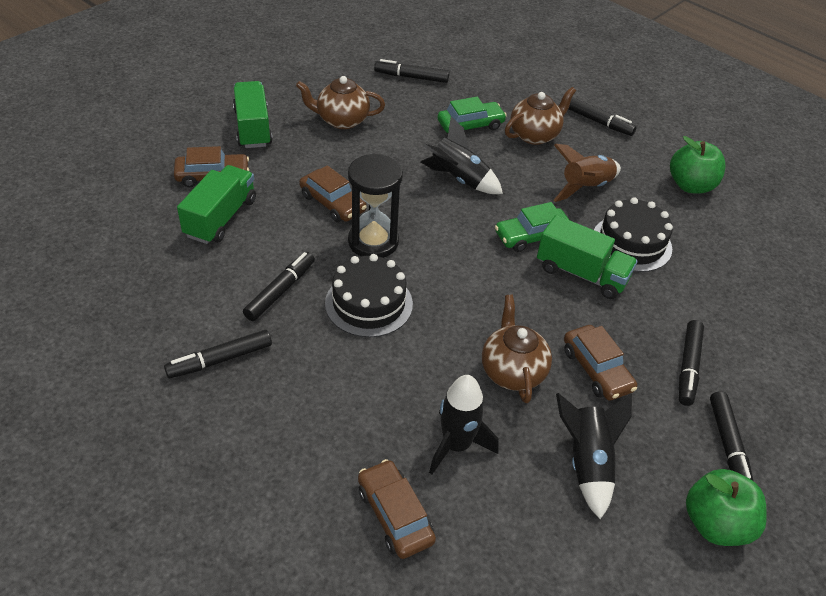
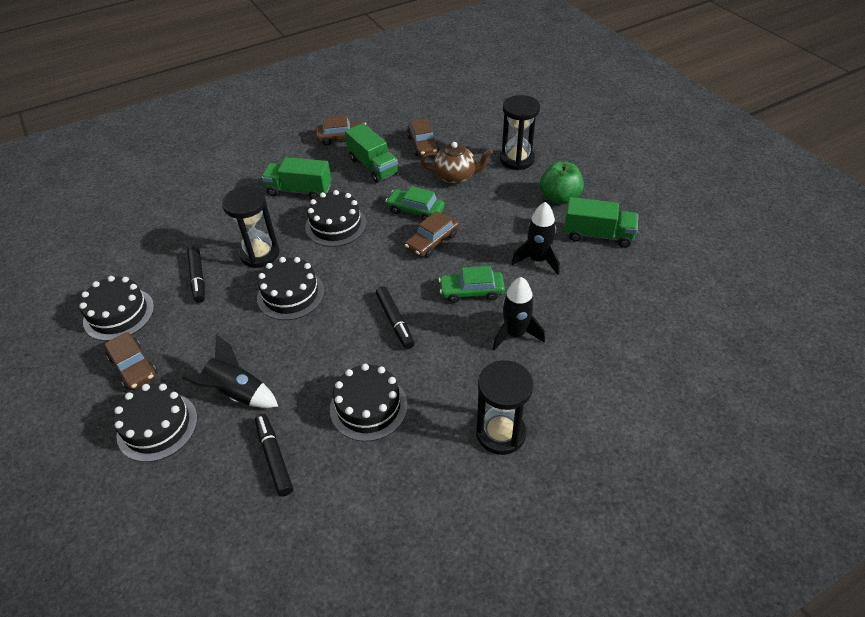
black cake: 2 -> 5
black hourglass: 1 -> 3
black marker: 6 -> 3
brown rocket: 1 -> 0
brown teapot: 3 -> 1
green apple: 2 -> 1

